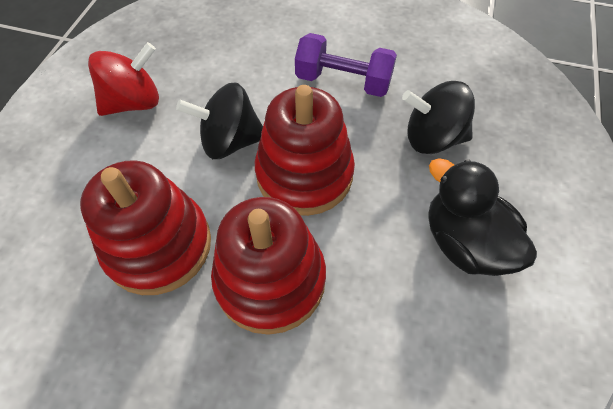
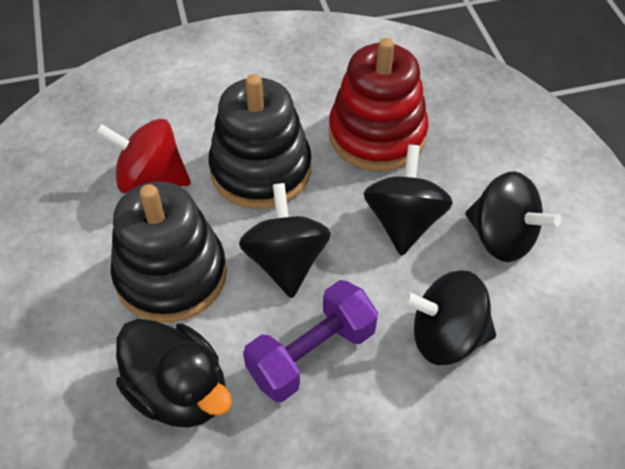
black spinning top: 2 -> 4
black stacking toy: 0 -> 2
red stacking toy: 3 -> 1

